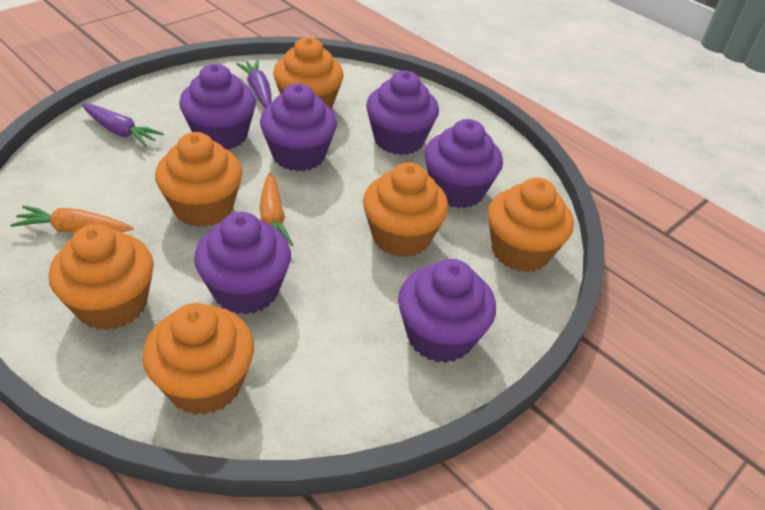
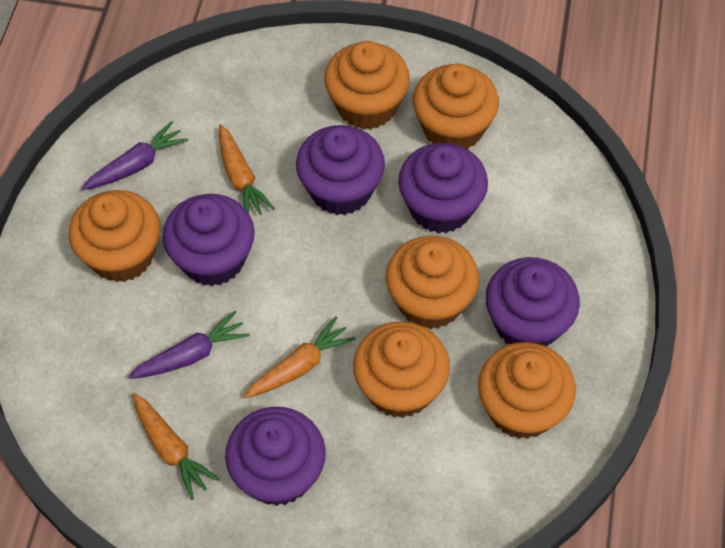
orange carrot: 2 -> 3
purple cupcake: 6 -> 5

